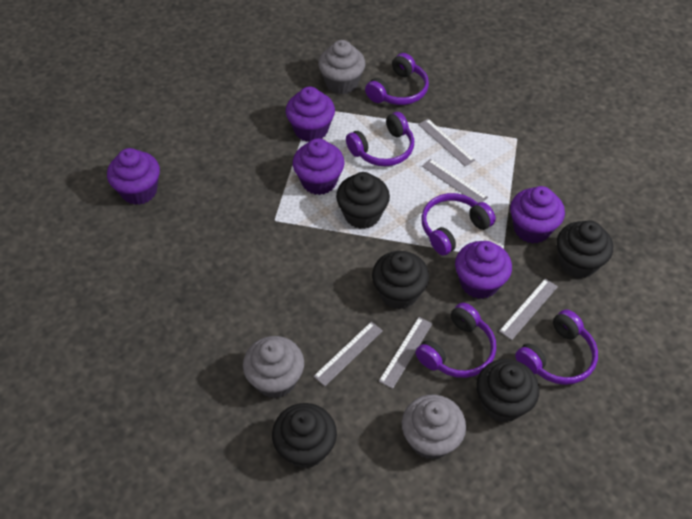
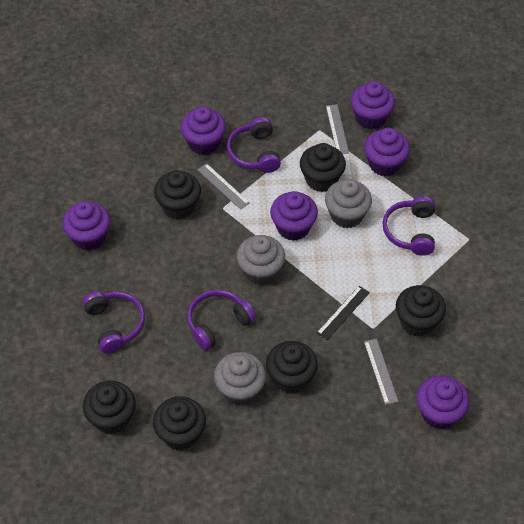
black cupcake: 5 -> 6
black ruler: 0 -> 1
grey ruler: 5 -> 3
purple cupcake: 5 -> 6
purple headphones: 5 -> 4

